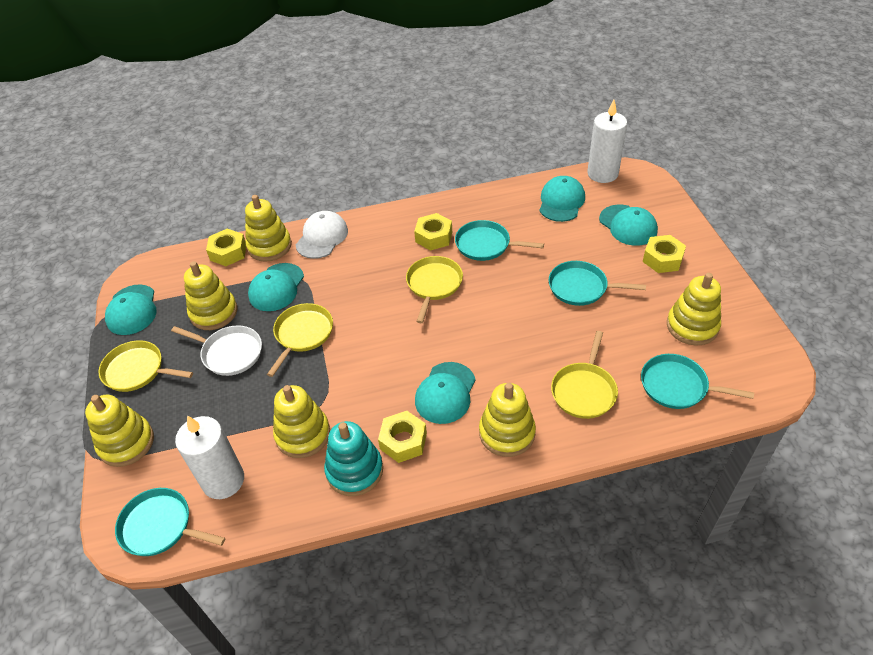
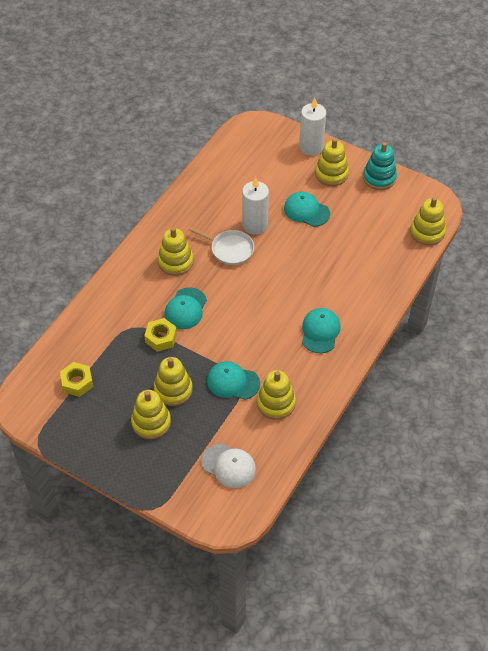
turquoise cap: 5 -> 4
turquoise pan: 4 -> 0
yellow nut: 4 -> 2
yellow pan: 4 -> 0

